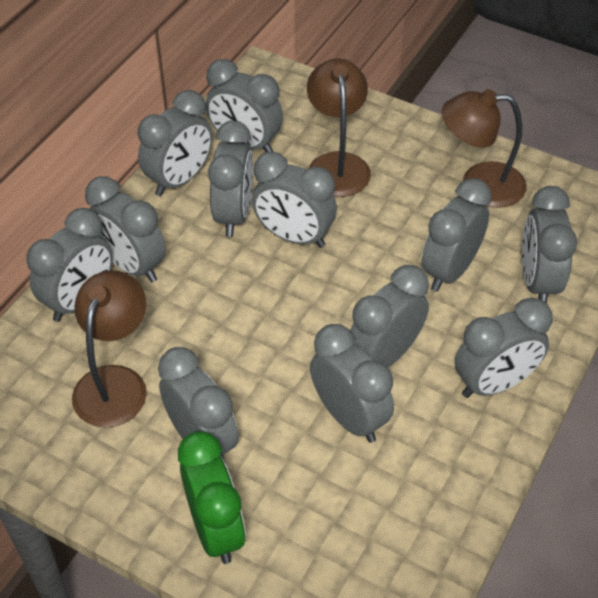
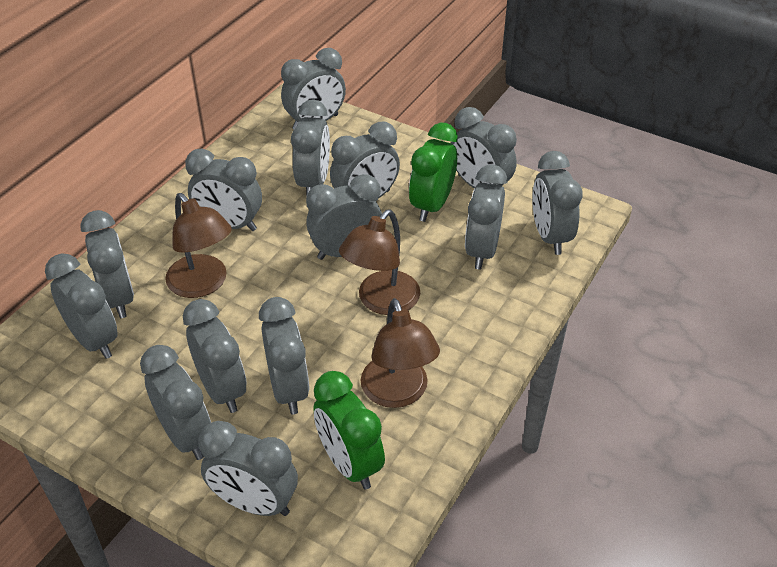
green clock: 1 -> 2
grey clock: 12 -> 14

